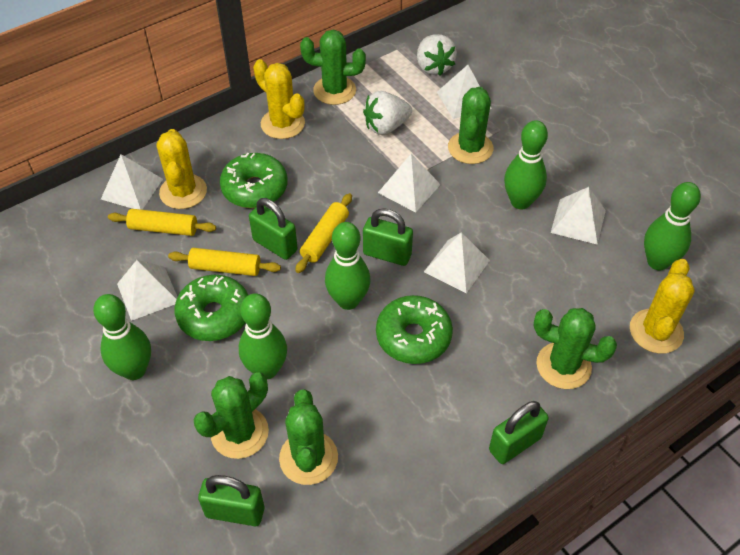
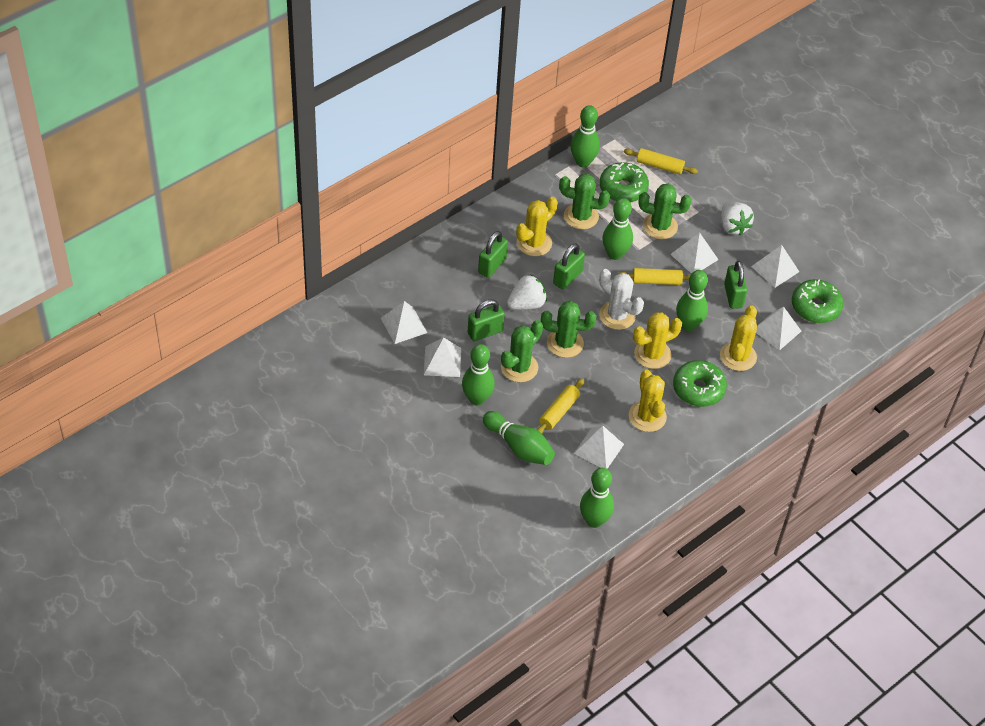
green bowling pin: 5 -> 6
green cactus: 5 -> 4
white cactus: 0 -> 1
yellow cactus: 3 -> 4

